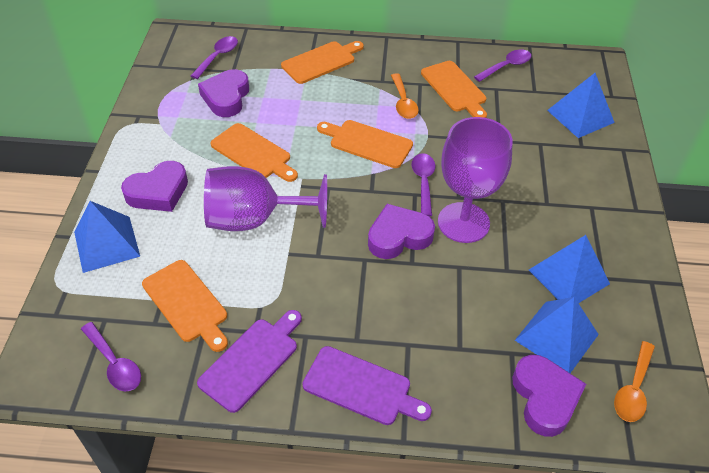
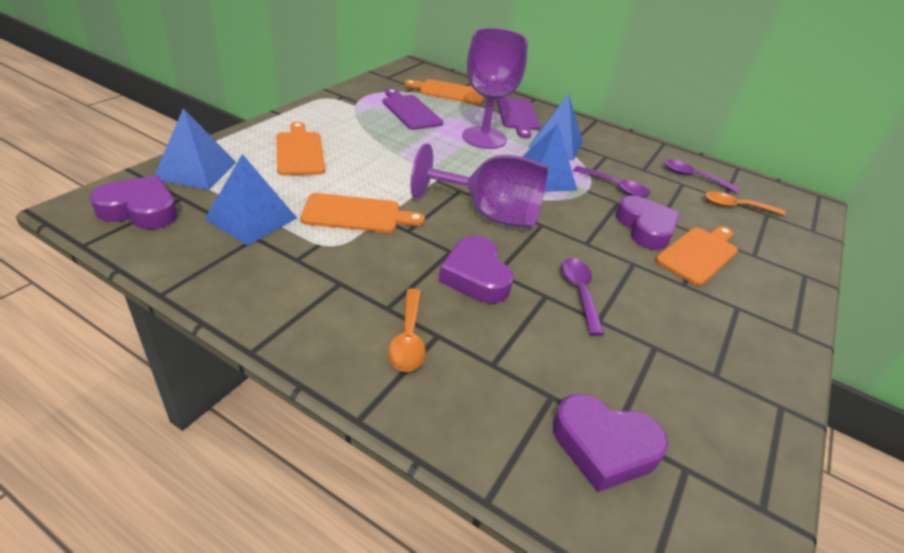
orange cutting board: 5 -> 4
purple spoon: 4 -> 3

